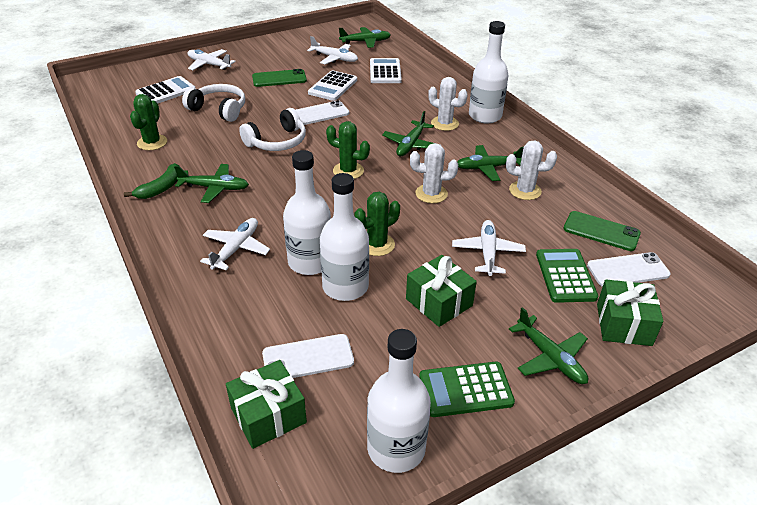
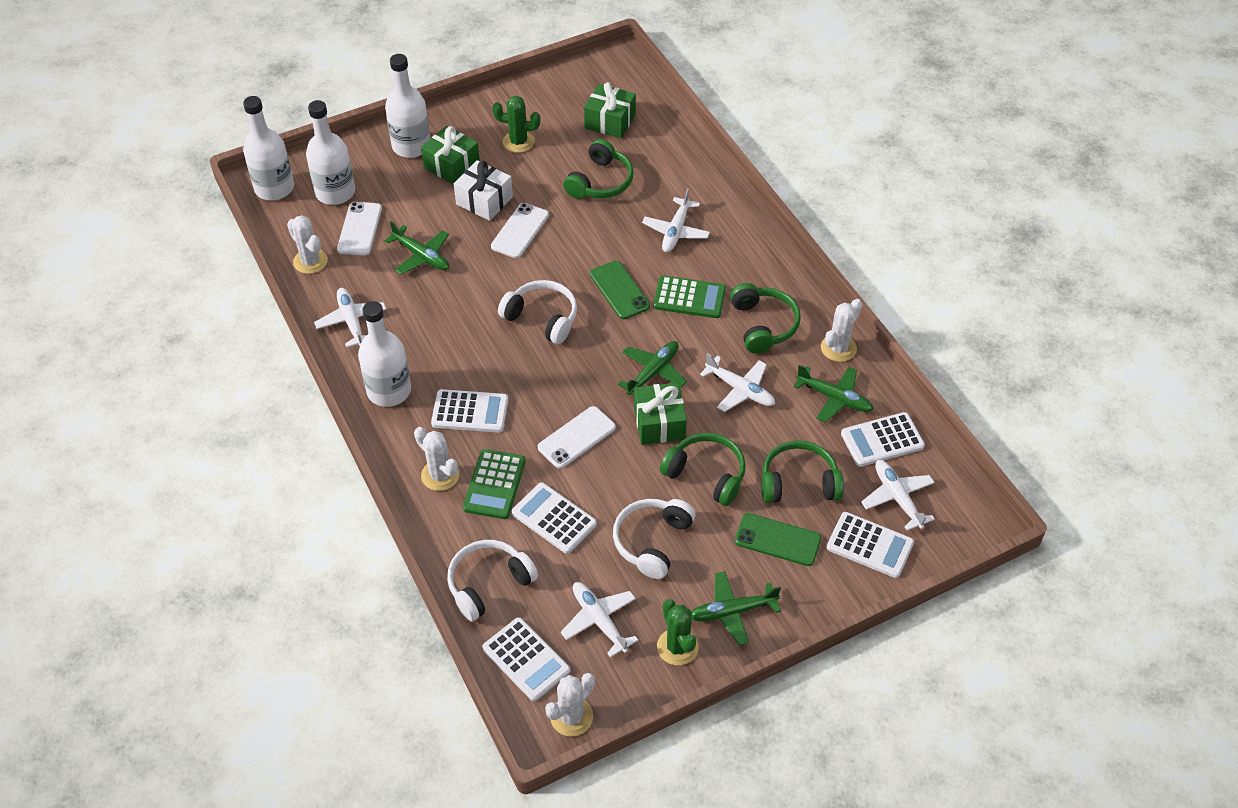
green banana: 1 -> 0
green cactus: 3 -> 2
green headphones: 0 -> 4
green plane: 5 -> 4
white cactus: 3 -> 4
white calculator: 3 -> 5
white gift: 0 -> 1
white headphones: 2 -> 3
white plane: 4 -> 5

